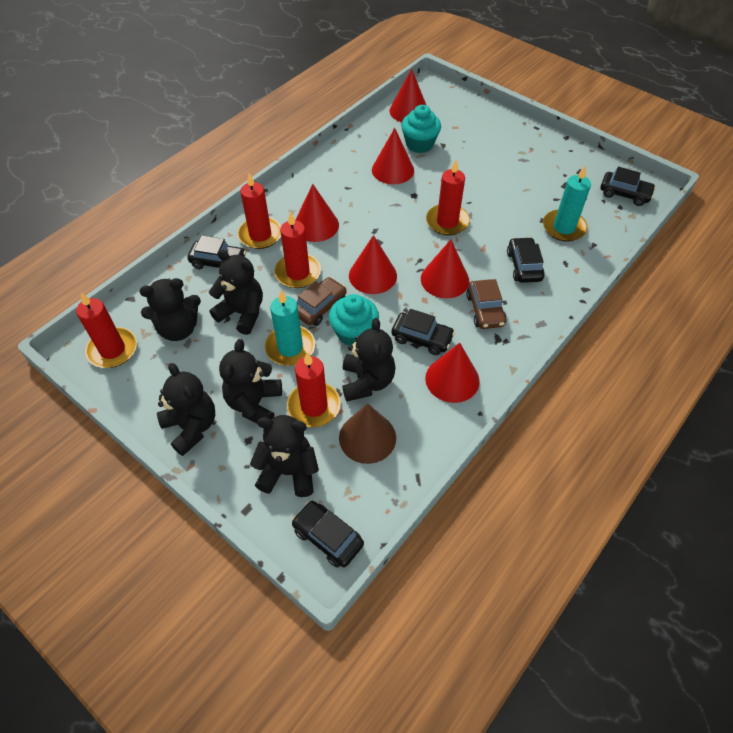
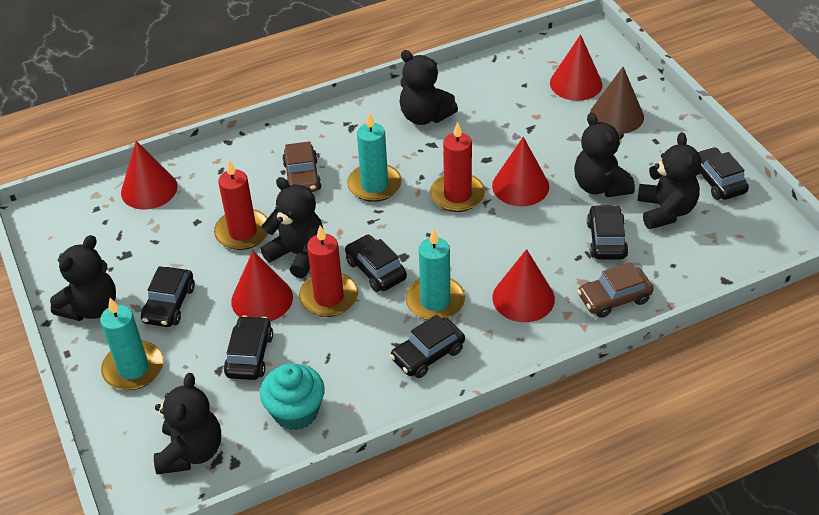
black car: 5 -> 6
red candle: 5 -> 3
red cone: 6 -> 5
turquoise candle: 2 -> 3
turquoise cupcake: 2 -> 1

